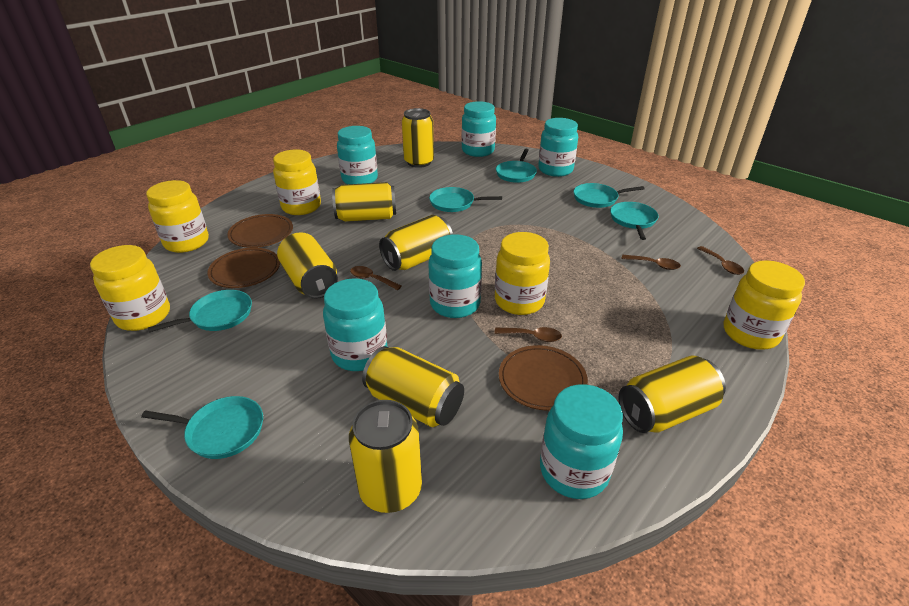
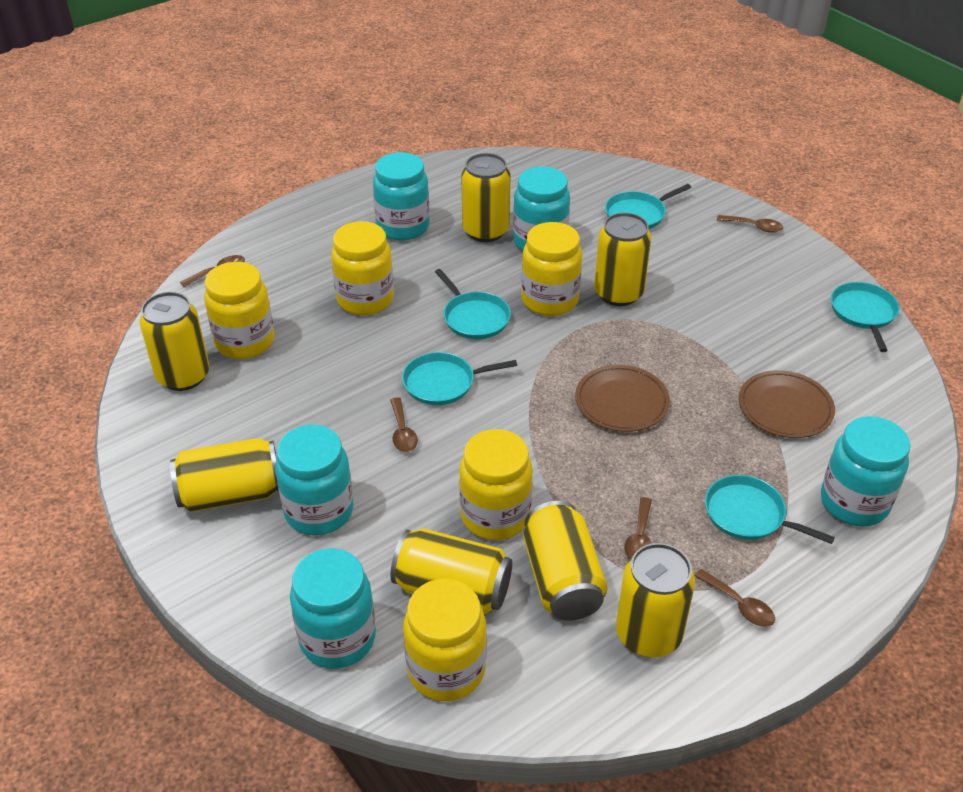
brown plate: 3 -> 2
brown spoon: 4 -> 5
turquoise jar: 6 -> 5
turquoise pan: 6 -> 5

